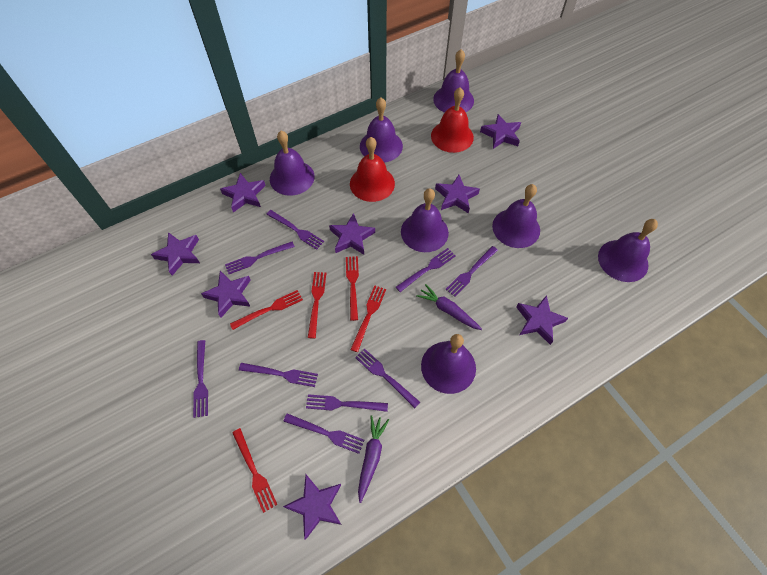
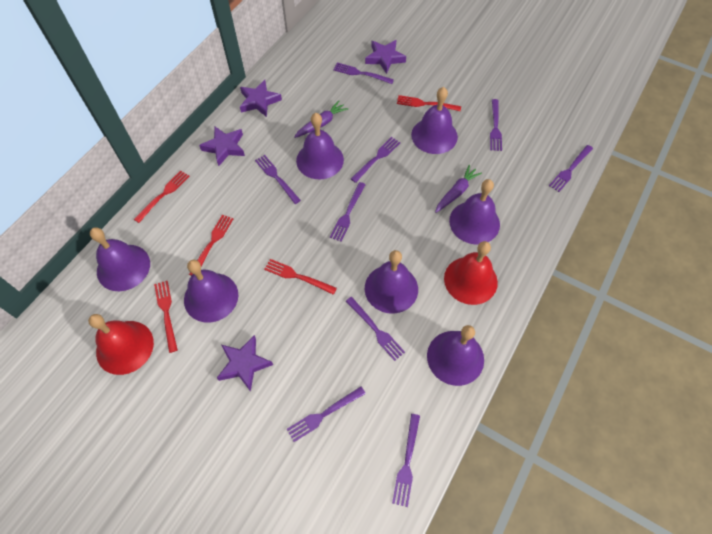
purple star: 8 -> 4

